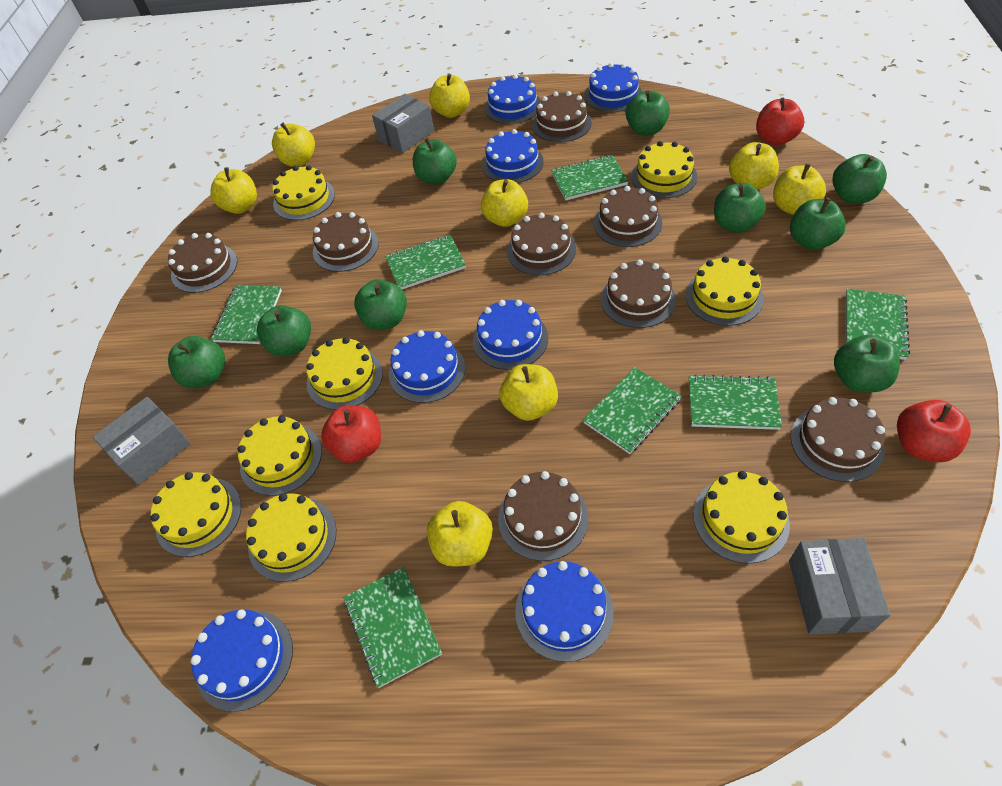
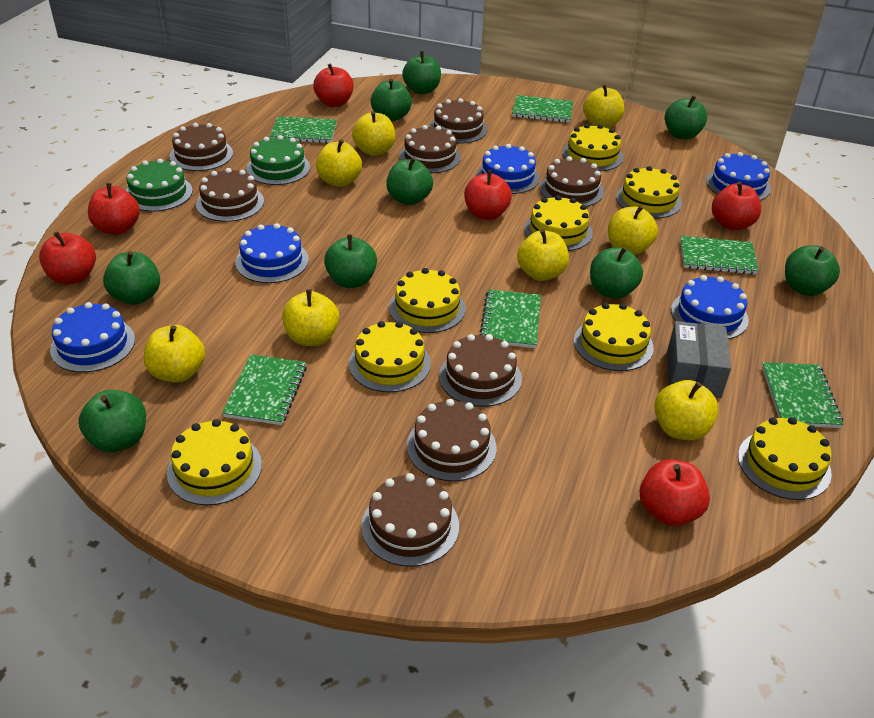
blue cake: 7 -> 5
green cake: 0 -> 2
green notebook: 7 -> 6
grey box: 3 -> 1
red apple: 3 -> 6

